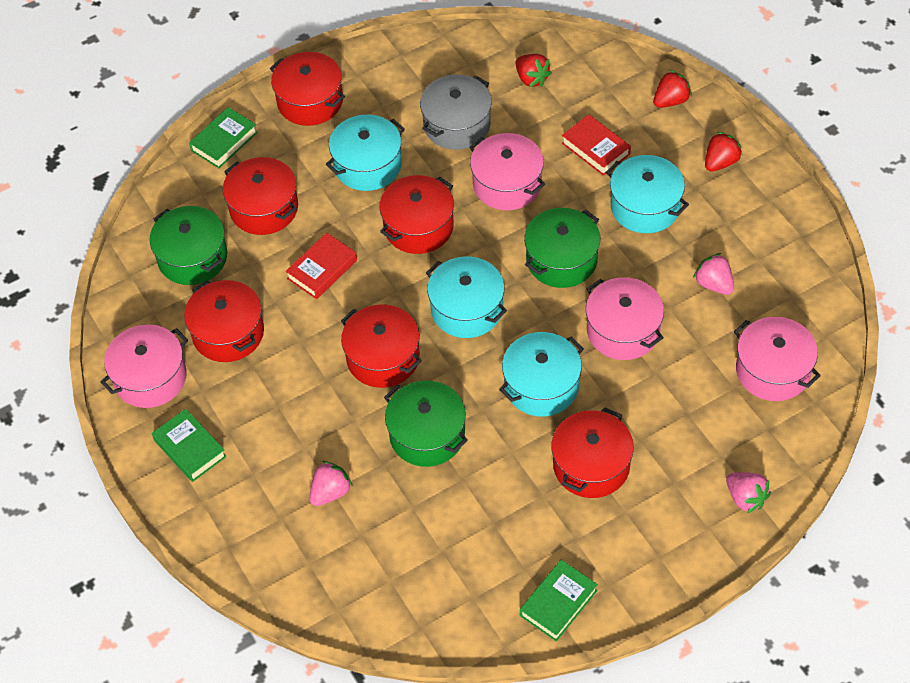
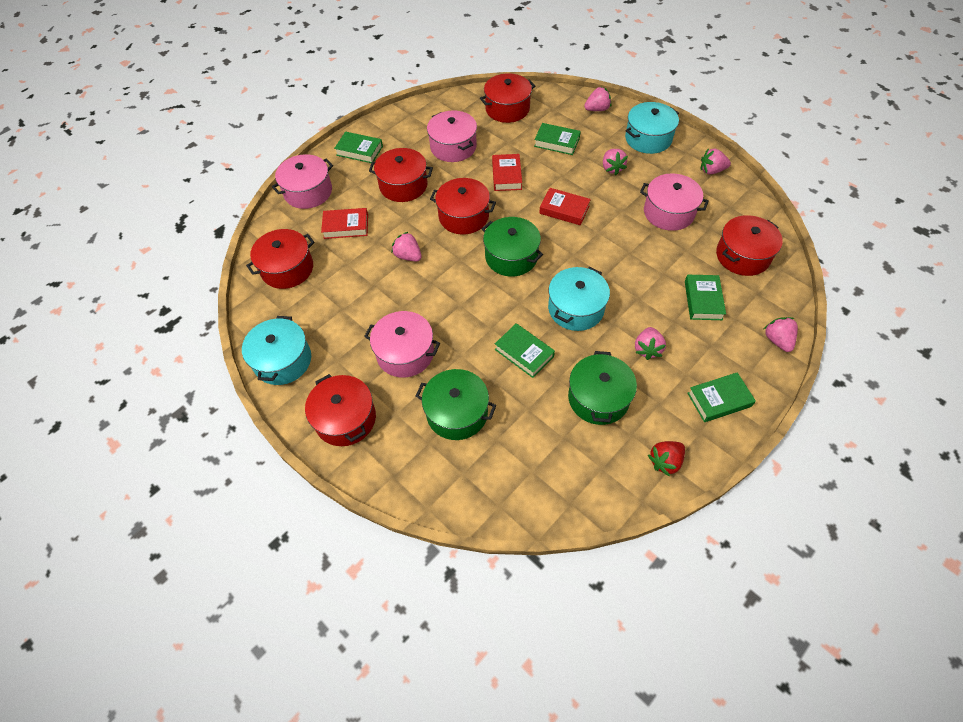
green book: 3 -> 5
grey pot: 1 -> 0
pink strawberry: 3 -> 6
red book: 2 -> 3
red strawberry: 3 -> 1
turquoise pot: 4 -> 3

